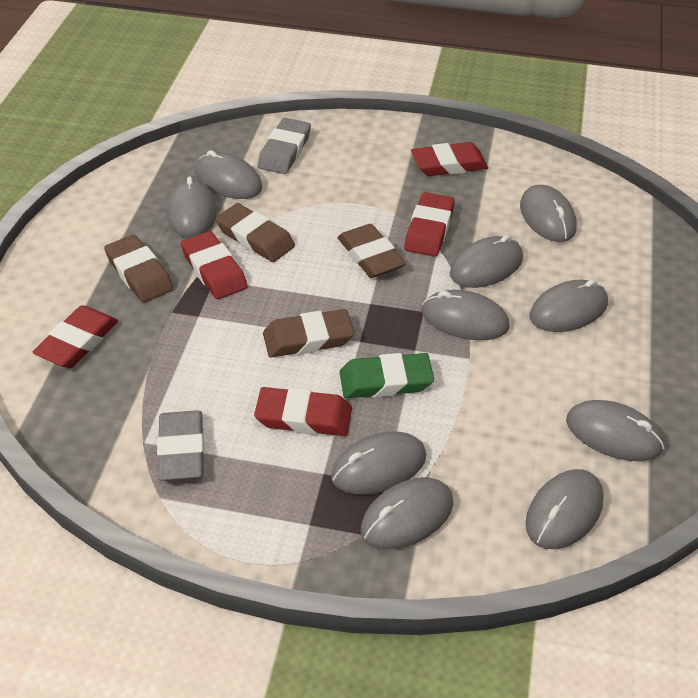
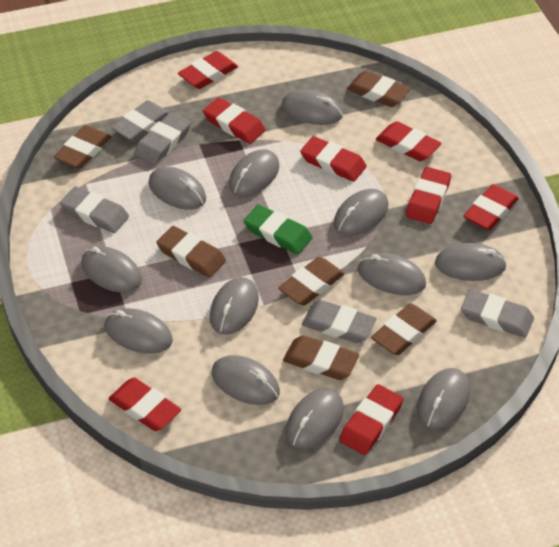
brown eraser: 4 -> 6
grey eraser: 2 -> 5
grey mouse: 10 -> 12
red eraser: 5 -> 8

